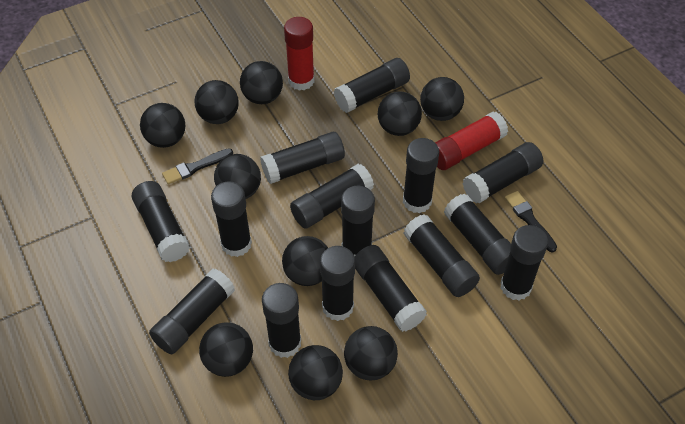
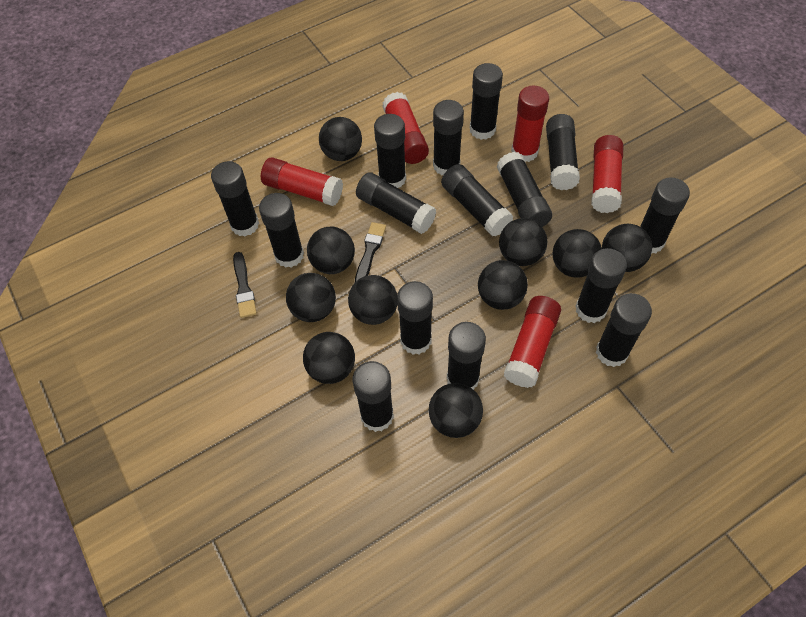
red glue stick: 2 -> 5

